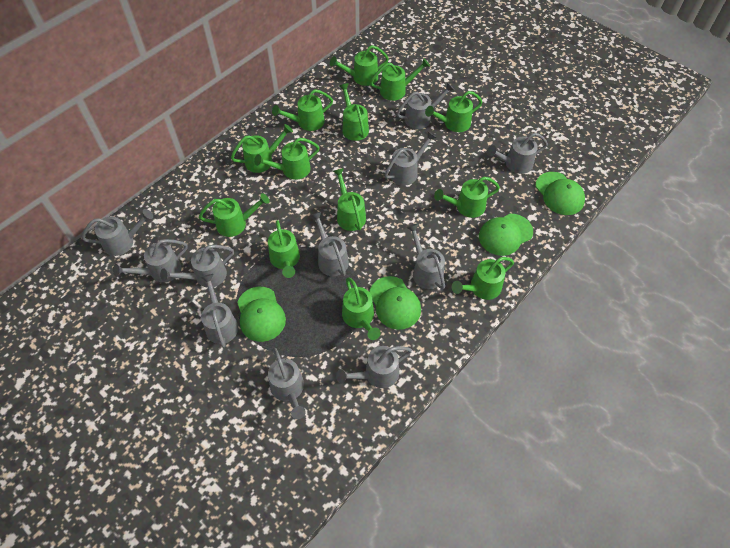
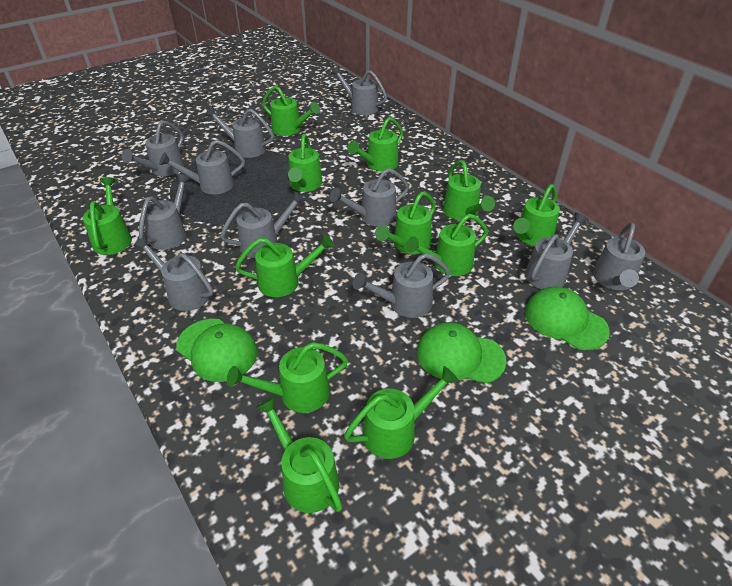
green cap: 4 -> 3
green watering can: 13 -> 12

